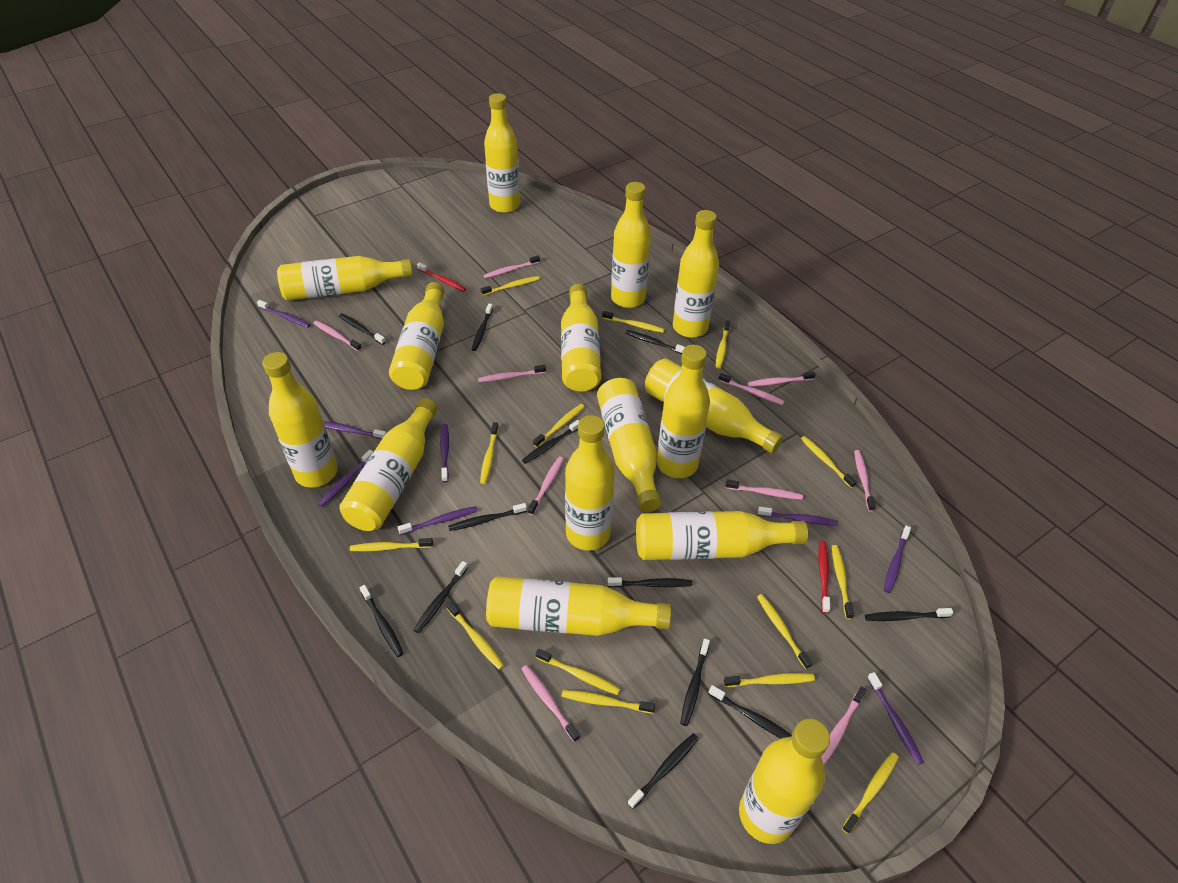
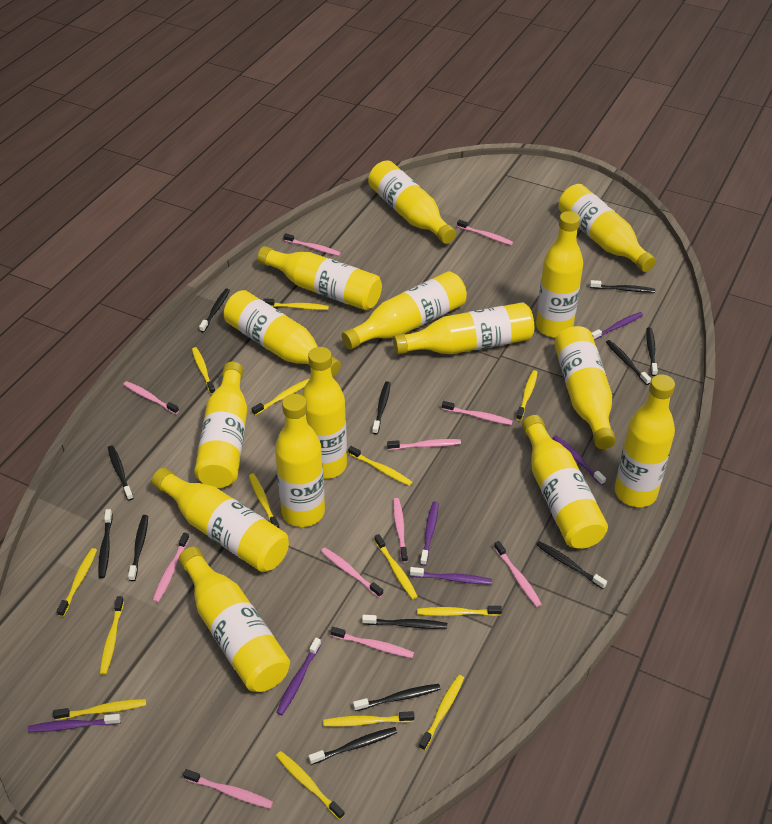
pink toothbrush: 10 -> 11
purple toothbrush: 8 -> 6
red toothbrush: 2 -> 0

